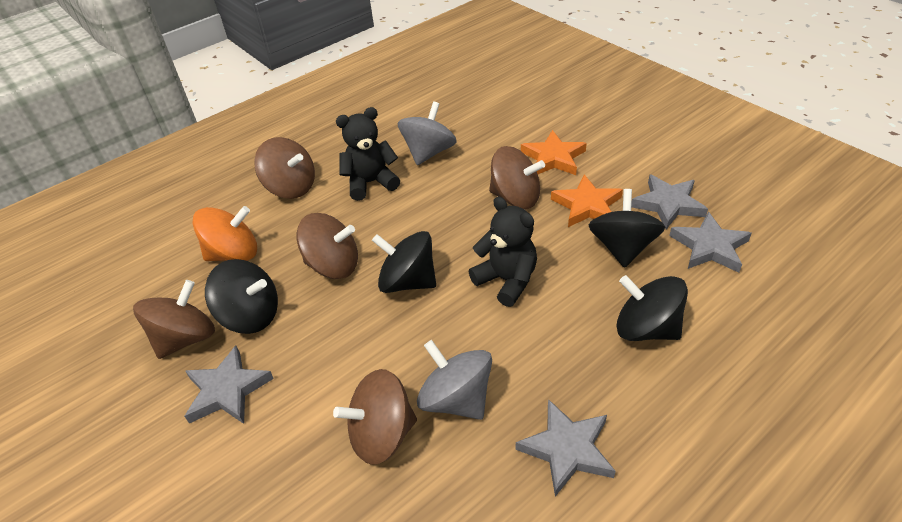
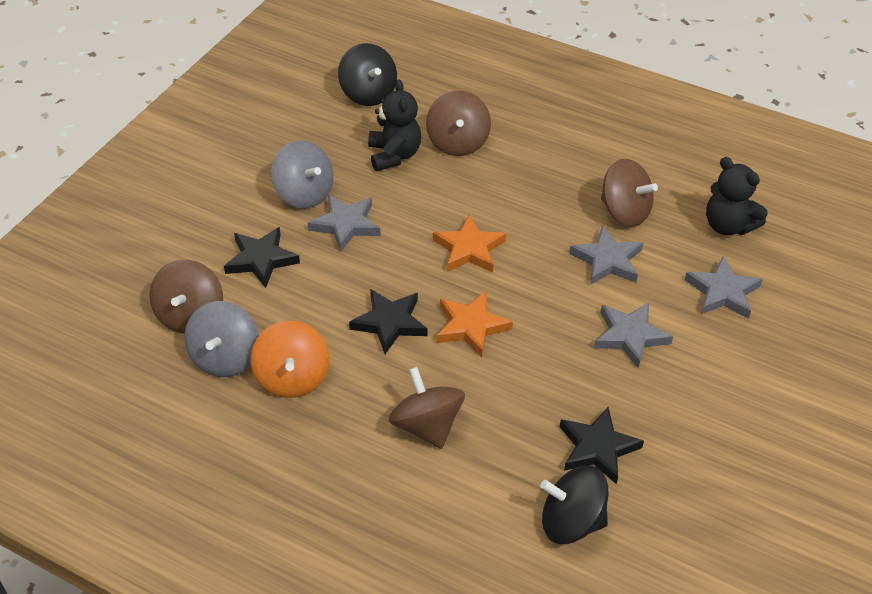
black spinning top: 4 -> 2
black star: 0 -> 3
brown spinning top: 5 -> 4

